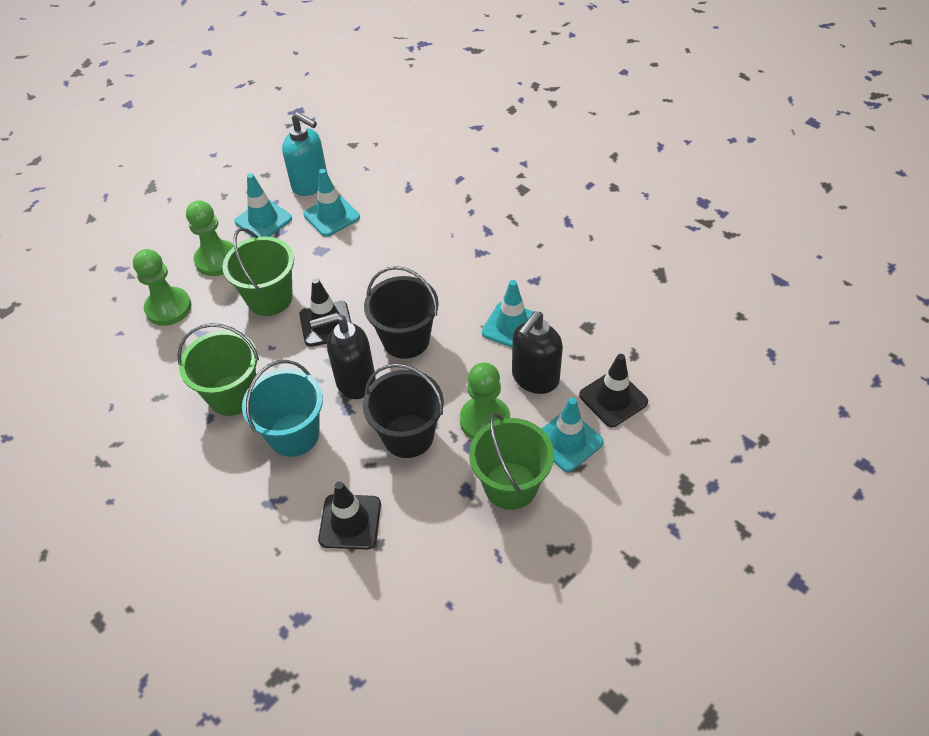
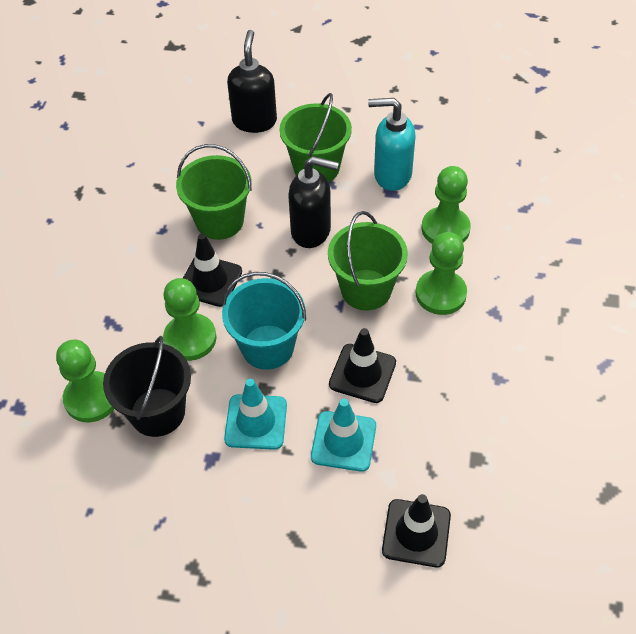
black bucket: 2 -> 1
green pawn: 3 -> 4
turquoise traffic cone: 4 -> 2

